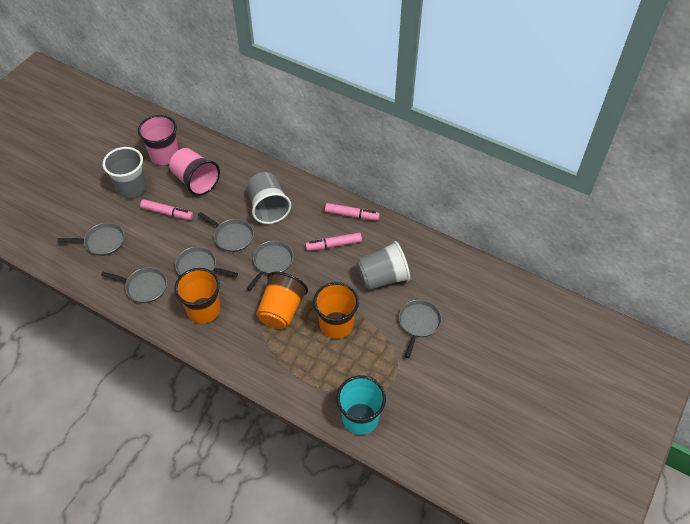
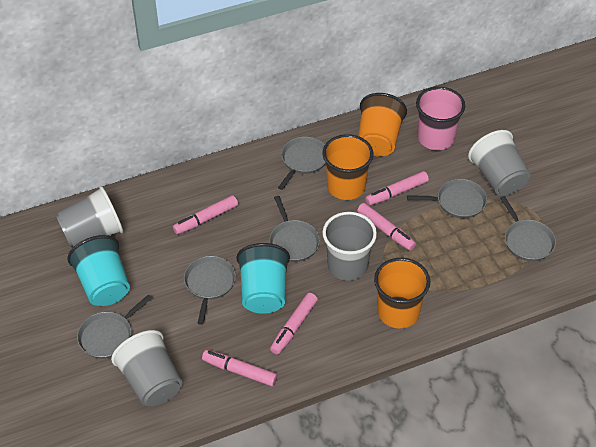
grey cup: 3 -> 4
pink cup: 2 -> 1
pink marker: 3 -> 5
turquoise cup: 1 -> 2

